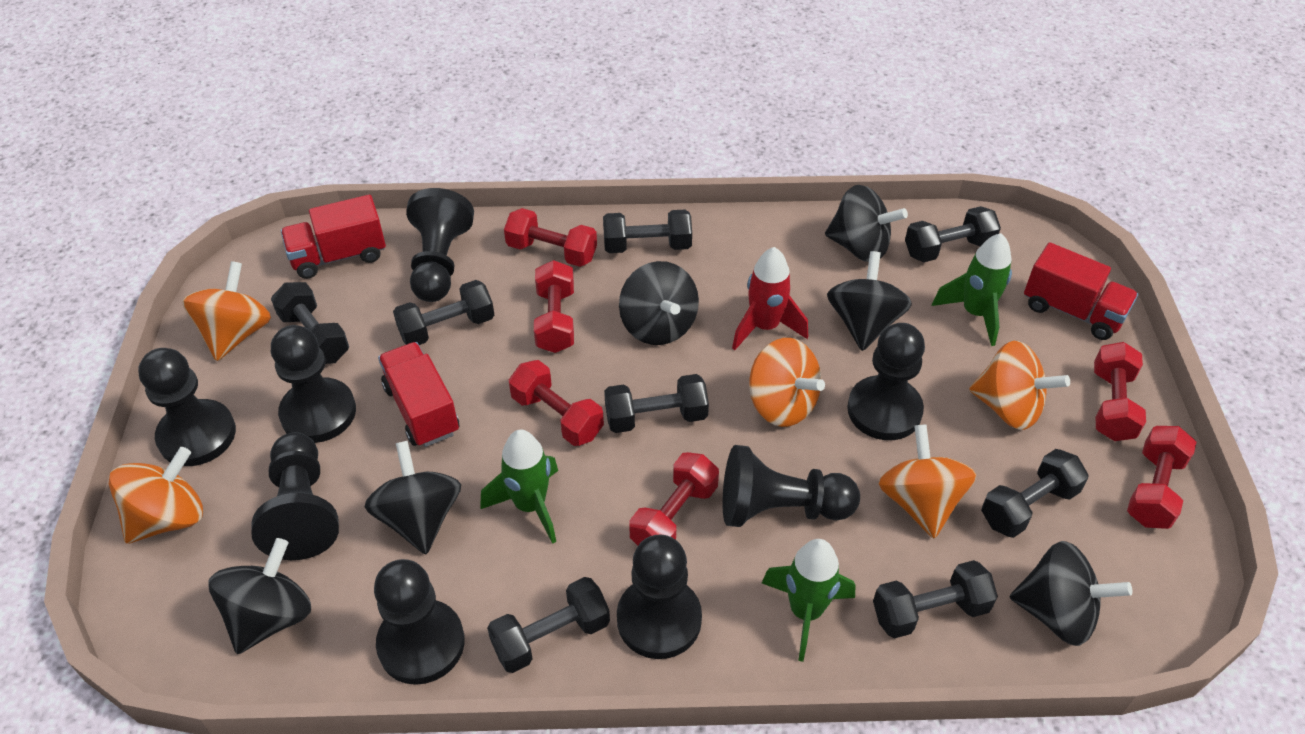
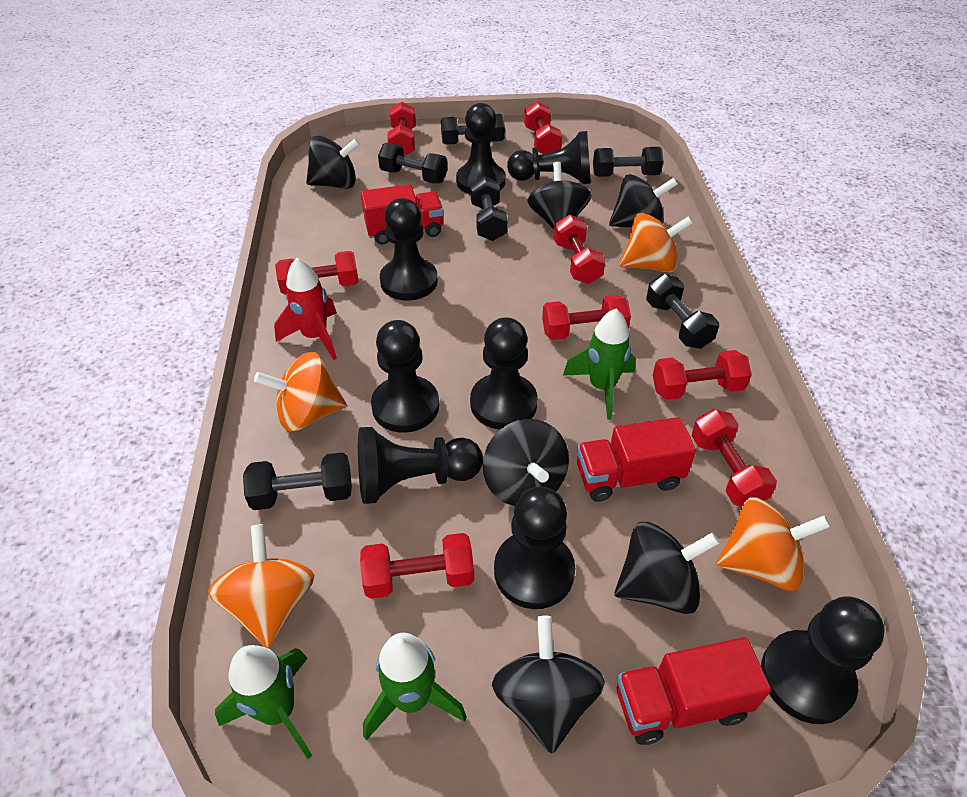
black dumbbell: 8 -> 6
orange spinning top: 5 -> 4
red dumbbell: 6 -> 8

